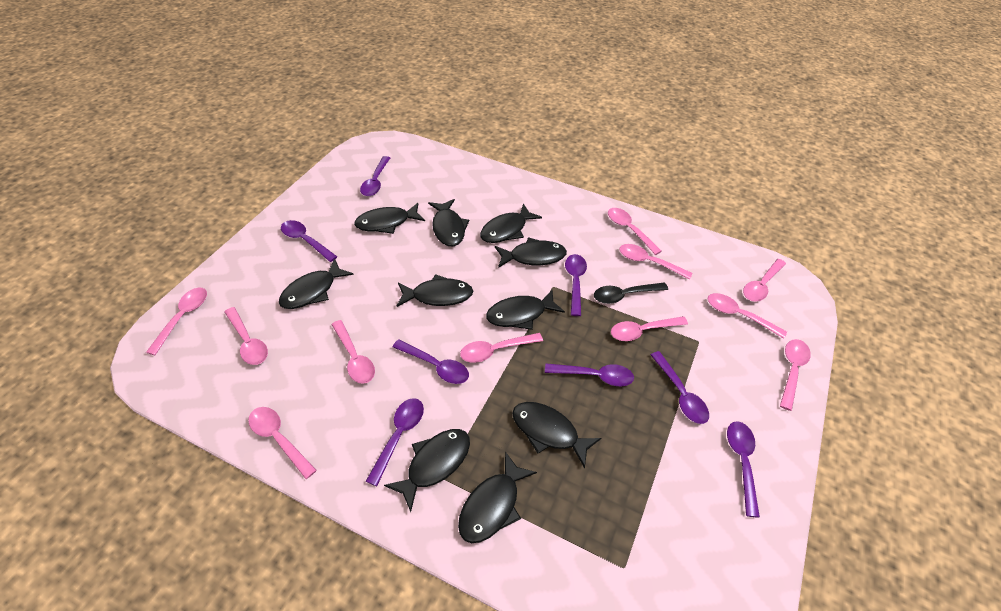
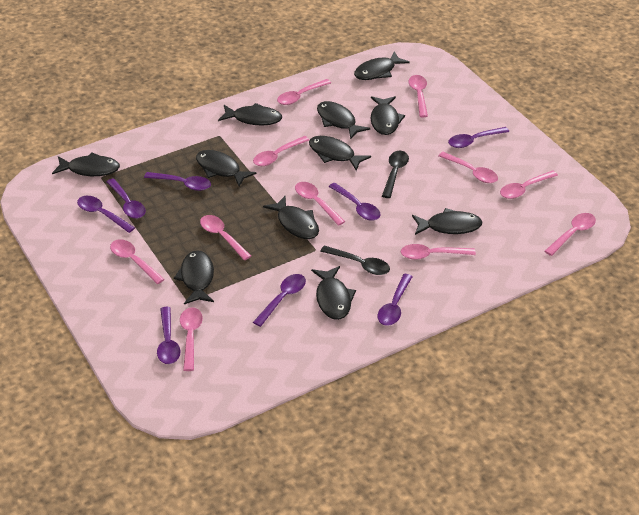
black fish: 10 -> 11
black spoon: 1 -> 2

